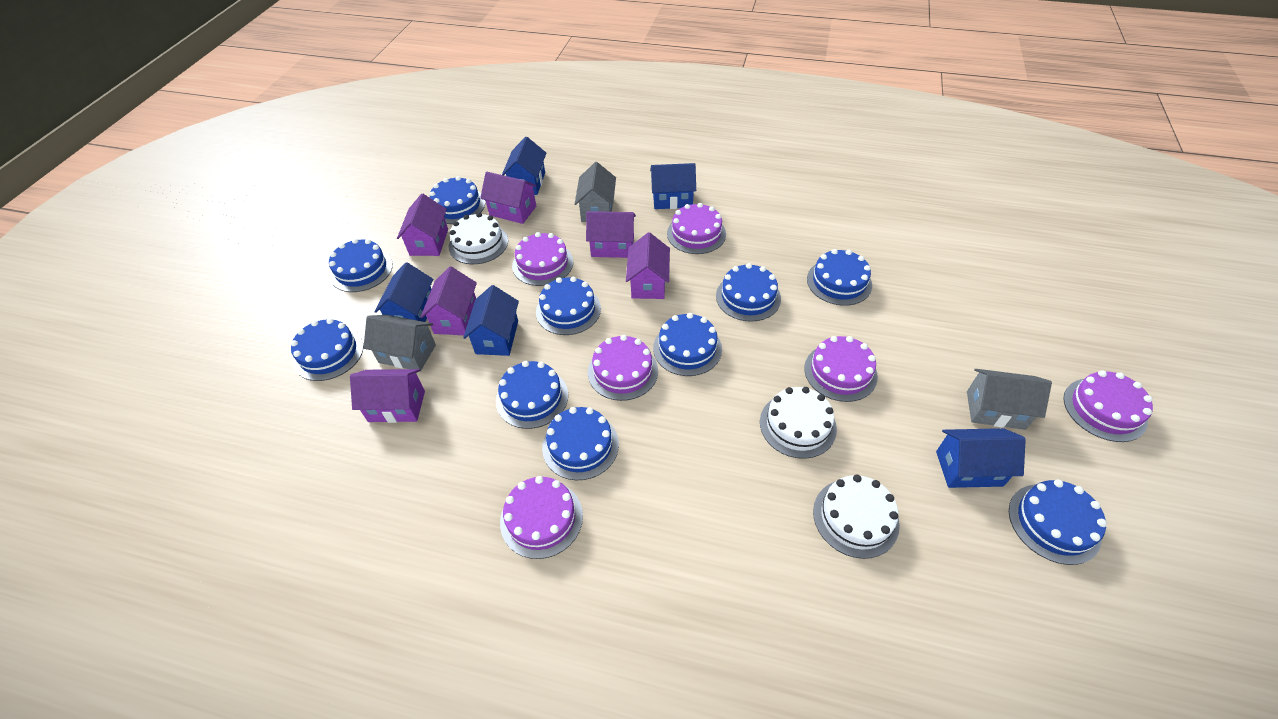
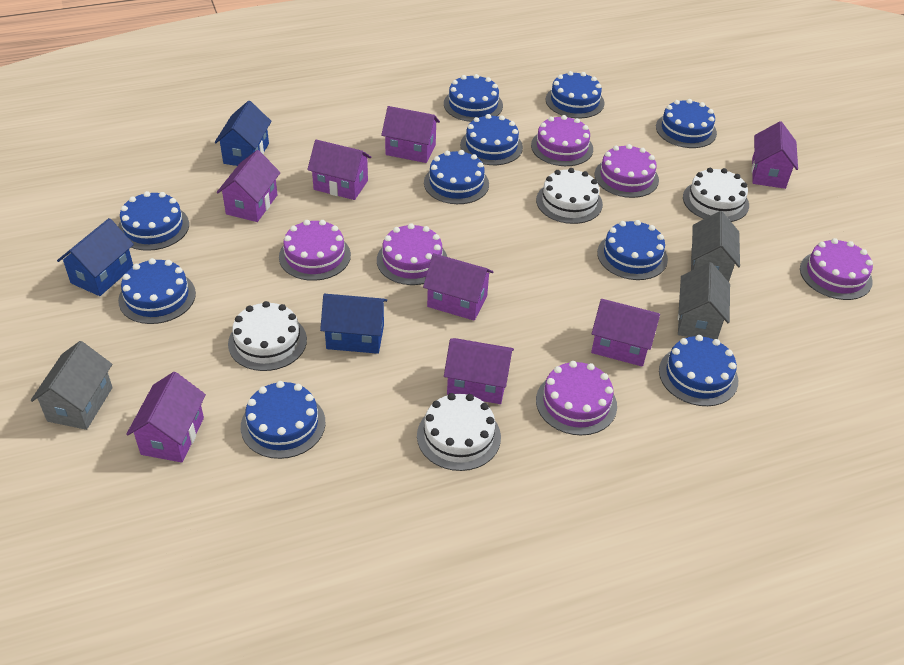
blue house: 5 -> 3
purple house: 6 -> 8
white cake: 3 -> 4

